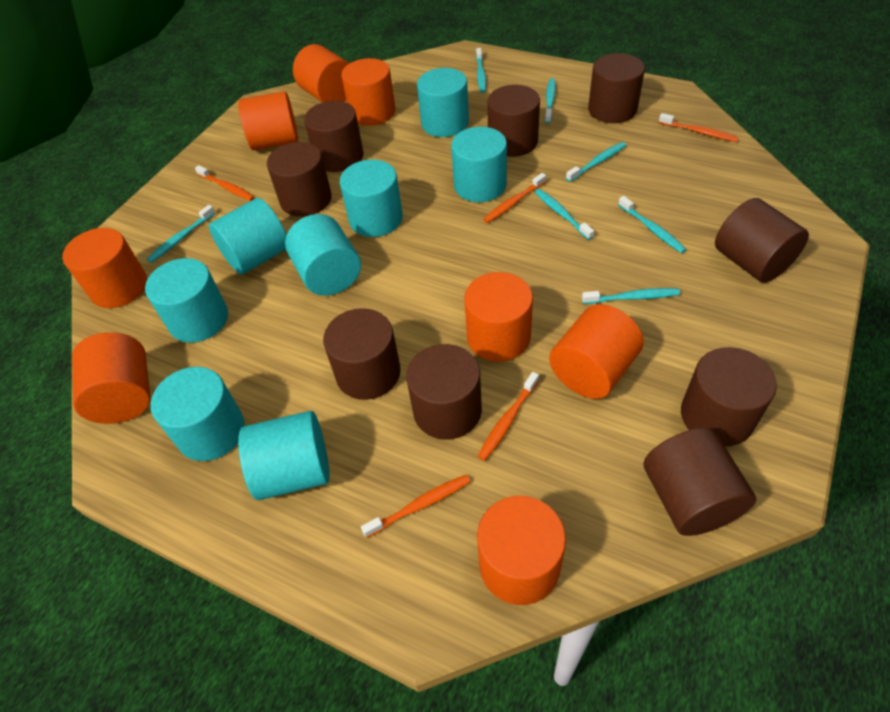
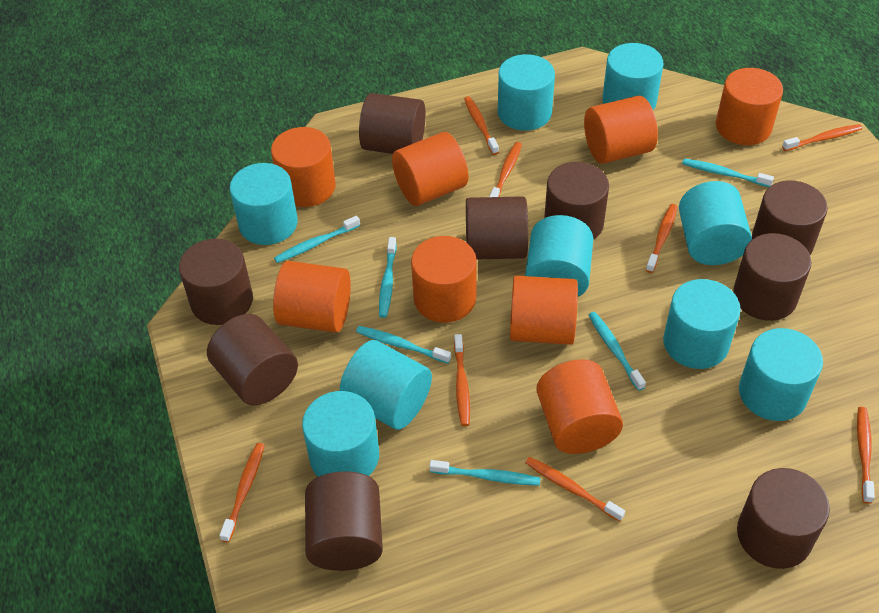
orange toothbrush: 5 -> 8
turquoise cylinder: 8 -> 9
turquoise toothbrush: 7 -> 6

